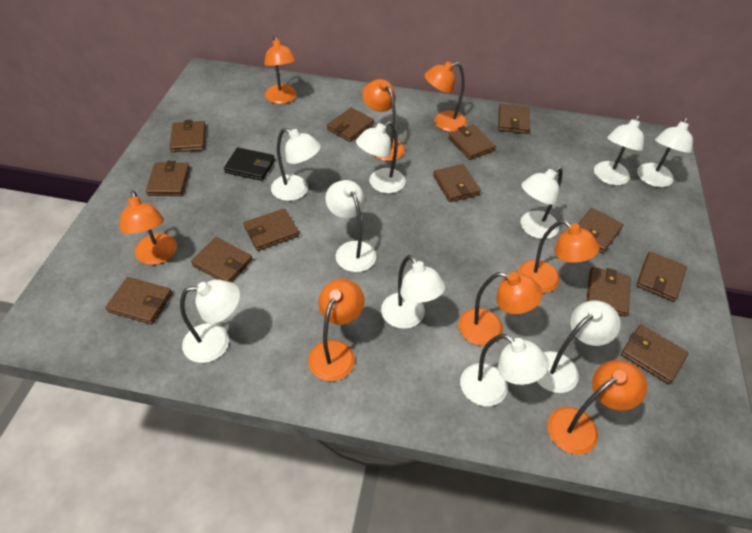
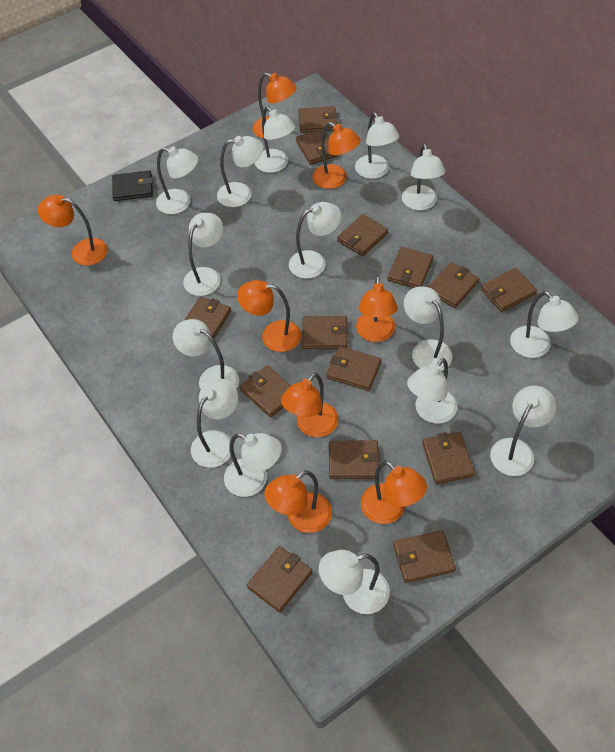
brown wallet: 13 -> 14
white lamp: 10 -> 15

